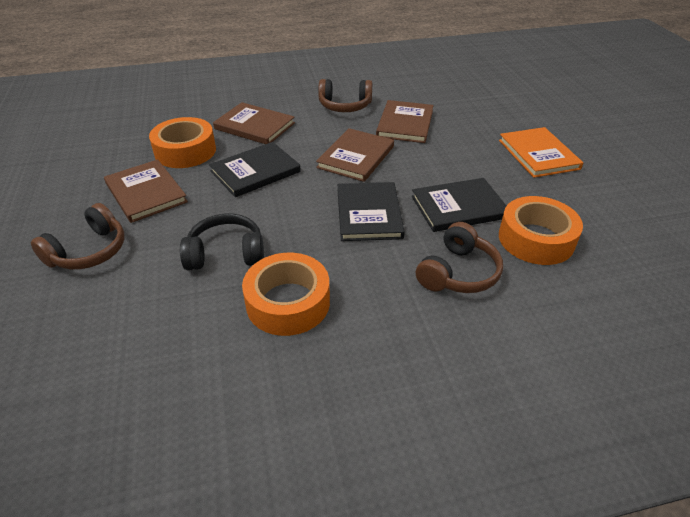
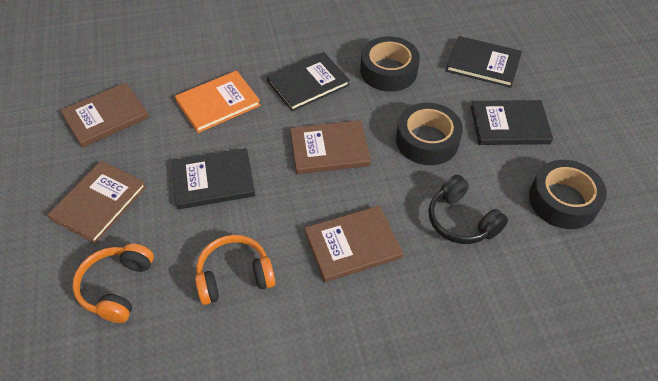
black book: 3 -> 4
black tape: 0 -> 3
brown headphones: 3 -> 0
orange headphones: 0 -> 2
orange tape: 3 -> 0

